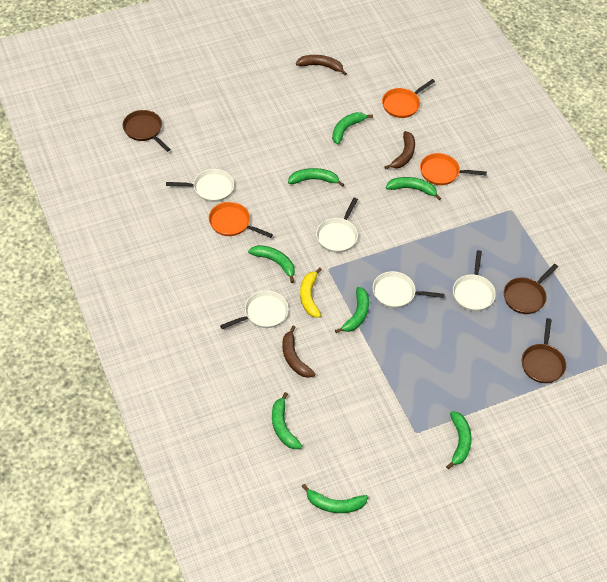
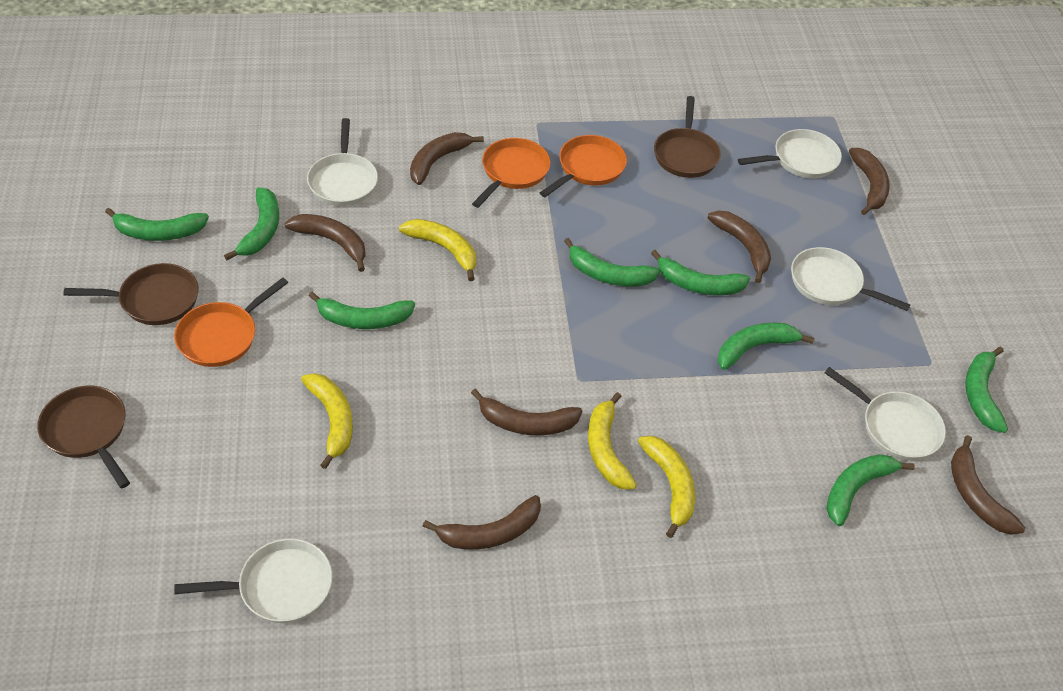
brown banana: 3 -> 7
yellow banana: 1 -> 4

